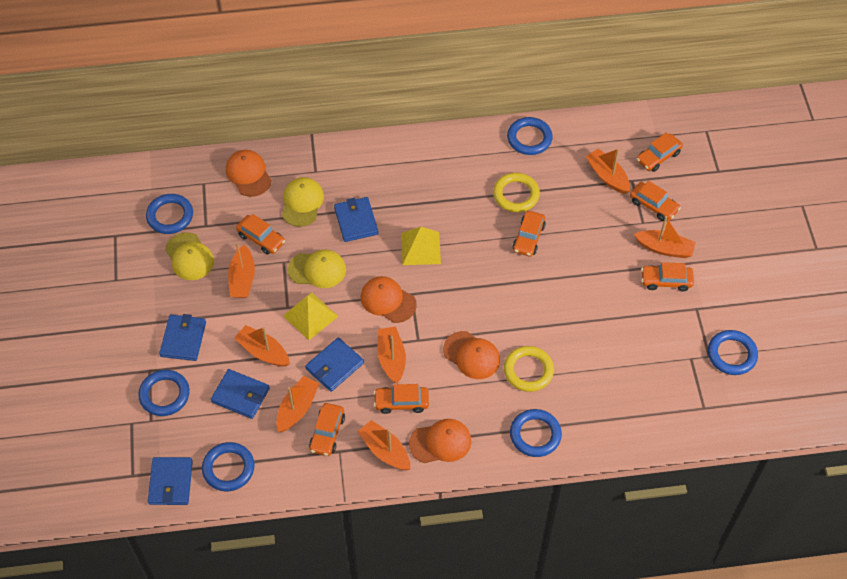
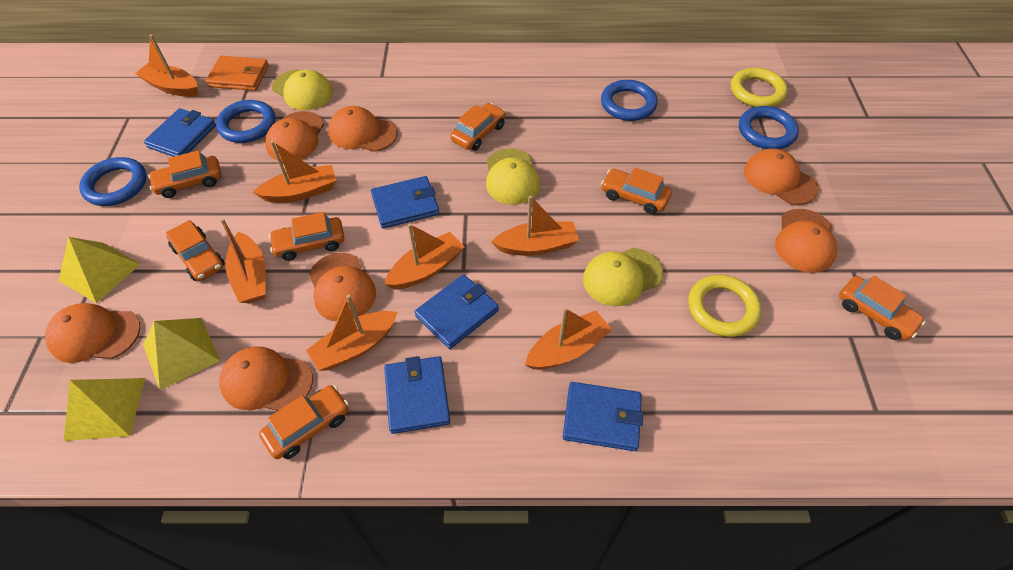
blue ring: 6 -> 4
orange cap: 4 -> 7
orange wallet: 0 -> 1
yellow pyramid: 2 -> 3

